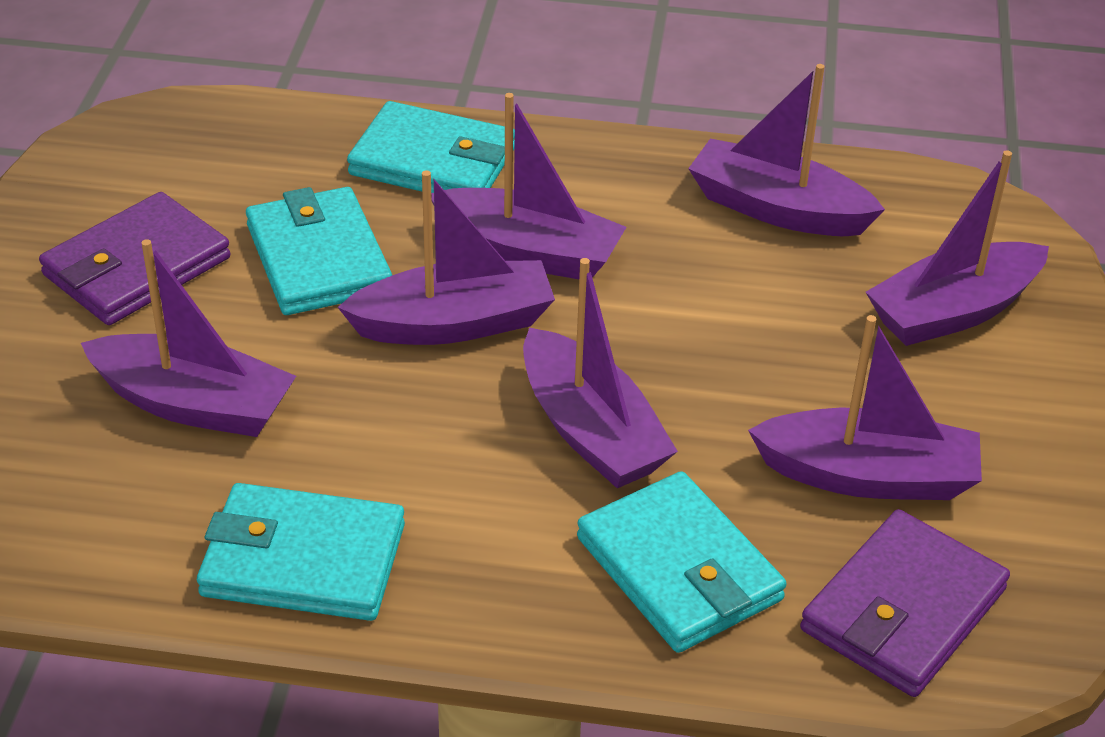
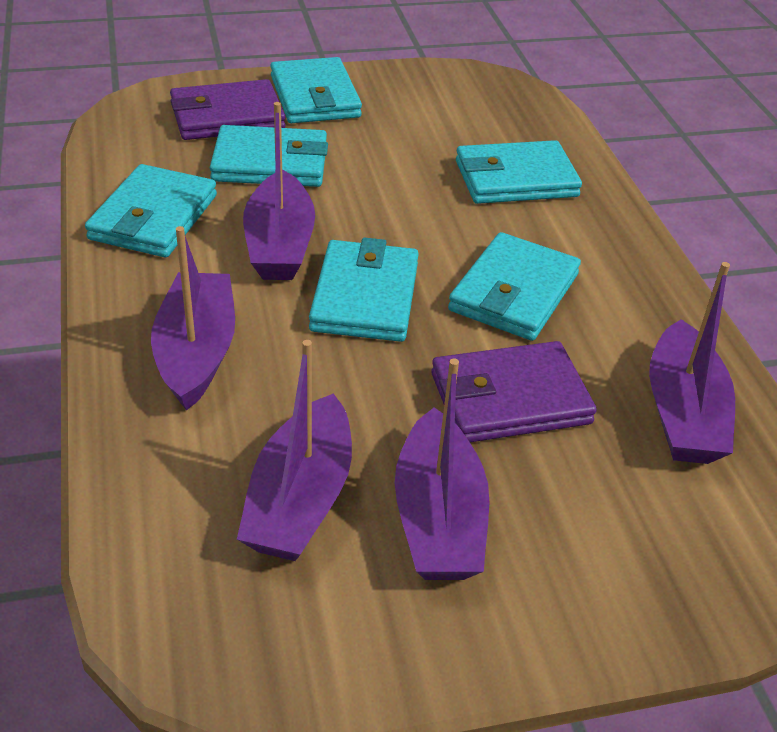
purple boat: 7 -> 5
turquoise wallet: 4 -> 6

